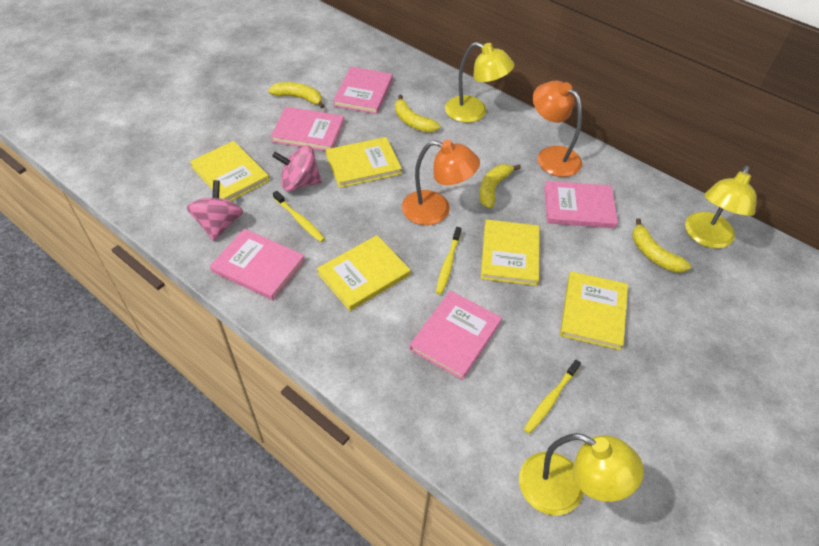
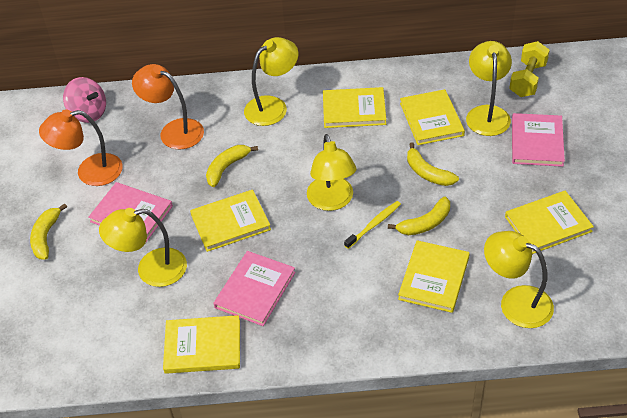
pink book: 5 -> 3
pink spinning top: 2 -> 1
yellow book: 5 -> 6
yellow dumbbell: 0 -> 1
yellow lamp: 3 -> 5
yellow toothbrush: 3 -> 1

